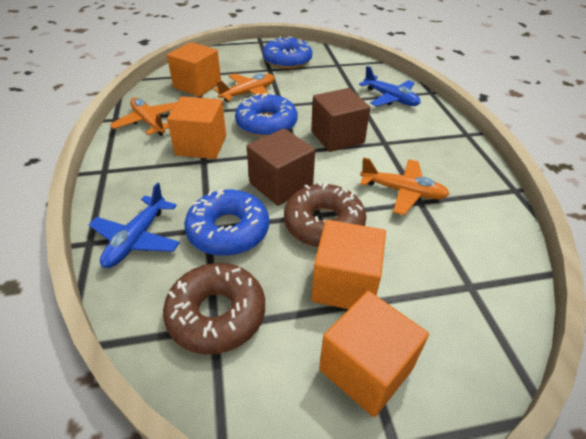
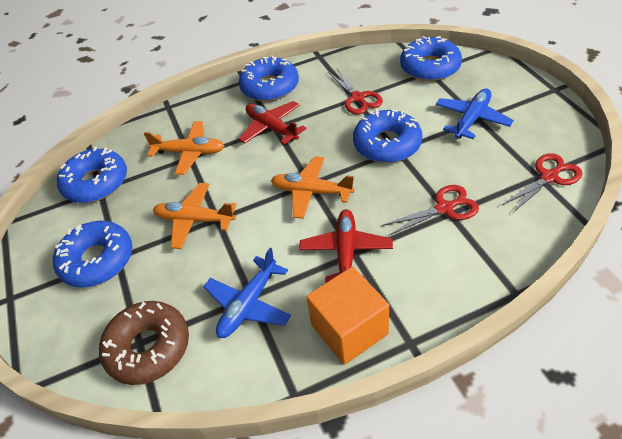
blue donut: 3 -> 5
brown cube: 2 -> 0
brown donut: 2 -> 1
orange cube: 4 -> 1
red plane: 0 -> 2
red scissors: 0 -> 3

